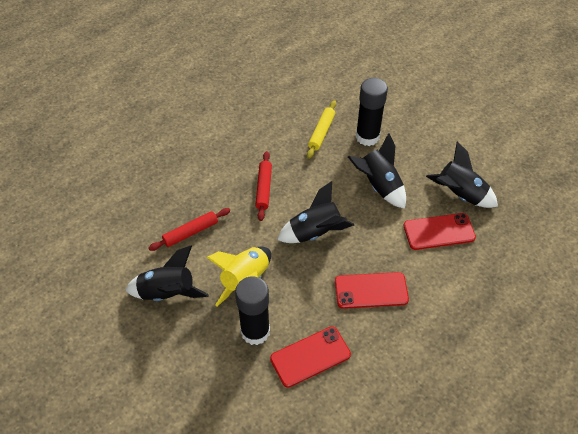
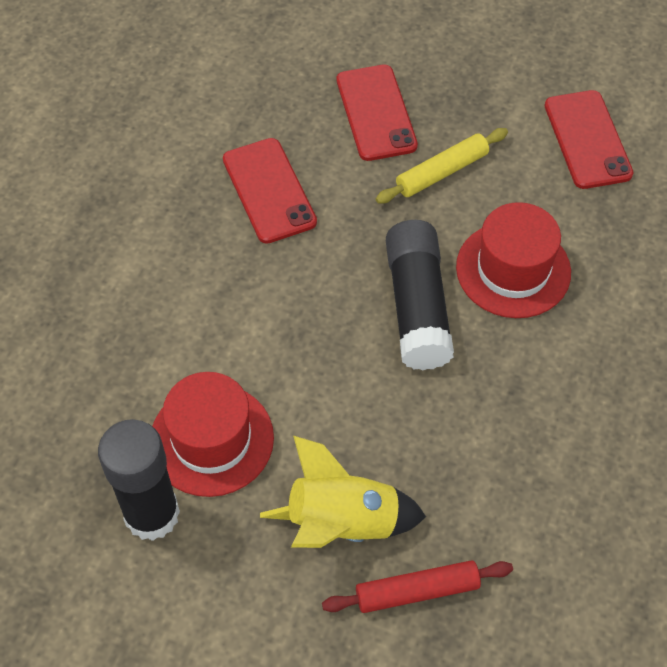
black rocket: 4 -> 0
red hat: 0 -> 2
red rolling pin: 2 -> 1

